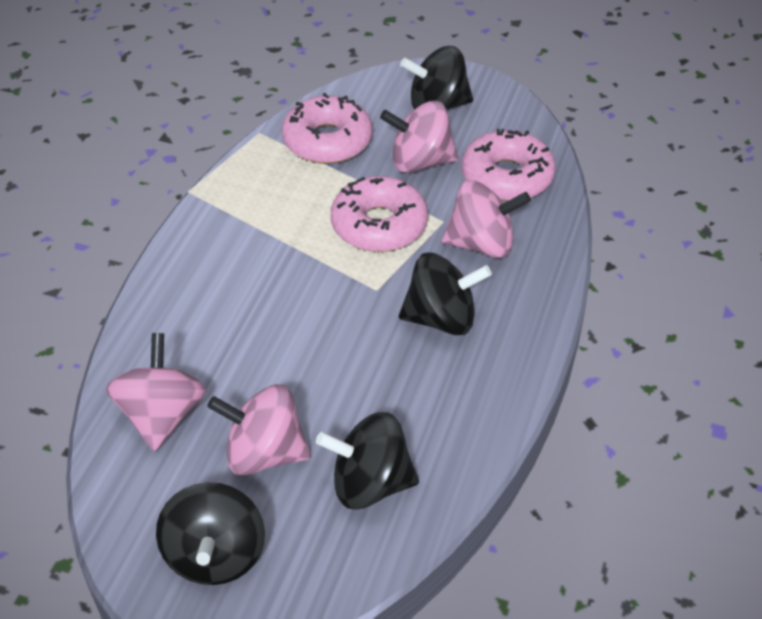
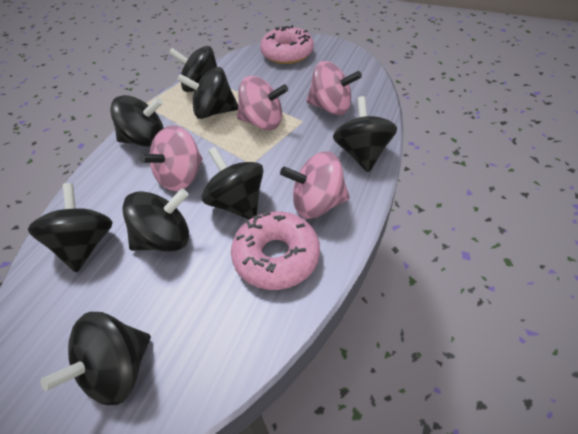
black spinning top: 4 -> 8
pink donut: 3 -> 2

